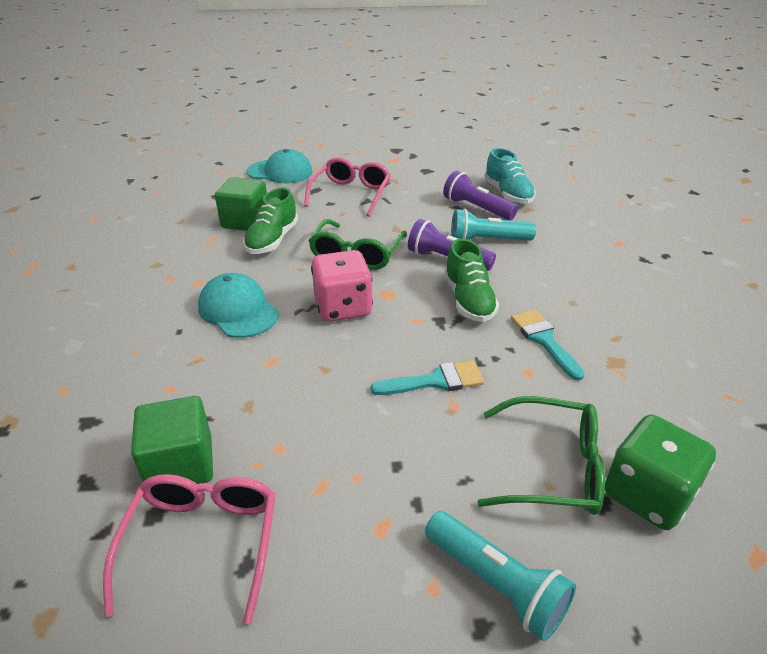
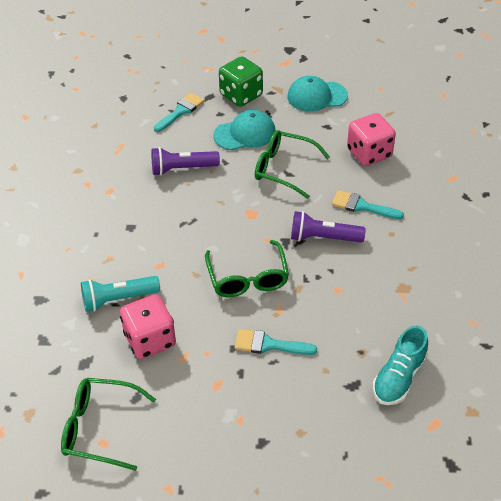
green cube: 2 -> 0
green glasses: 2 -> 3
green shoe: 2 -> 0
pink dice: 1 -> 2
pink glasses: 2 -> 0
turquoise brush: 2 -> 3
turquoise flashlight: 2 -> 1

